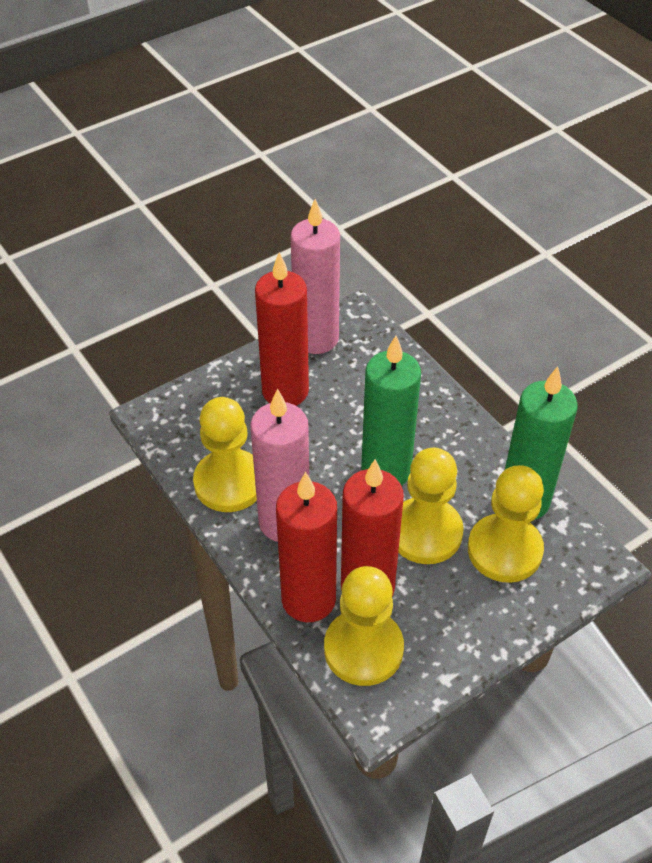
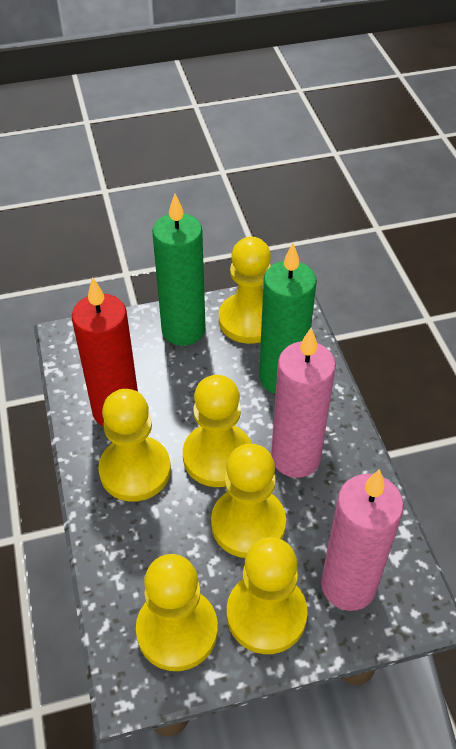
red candle: 3 -> 1
yellow pawn: 4 -> 6

